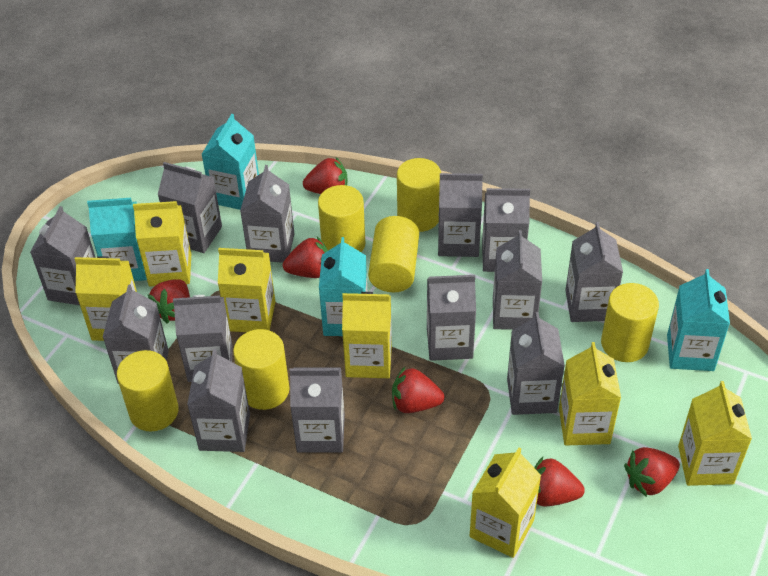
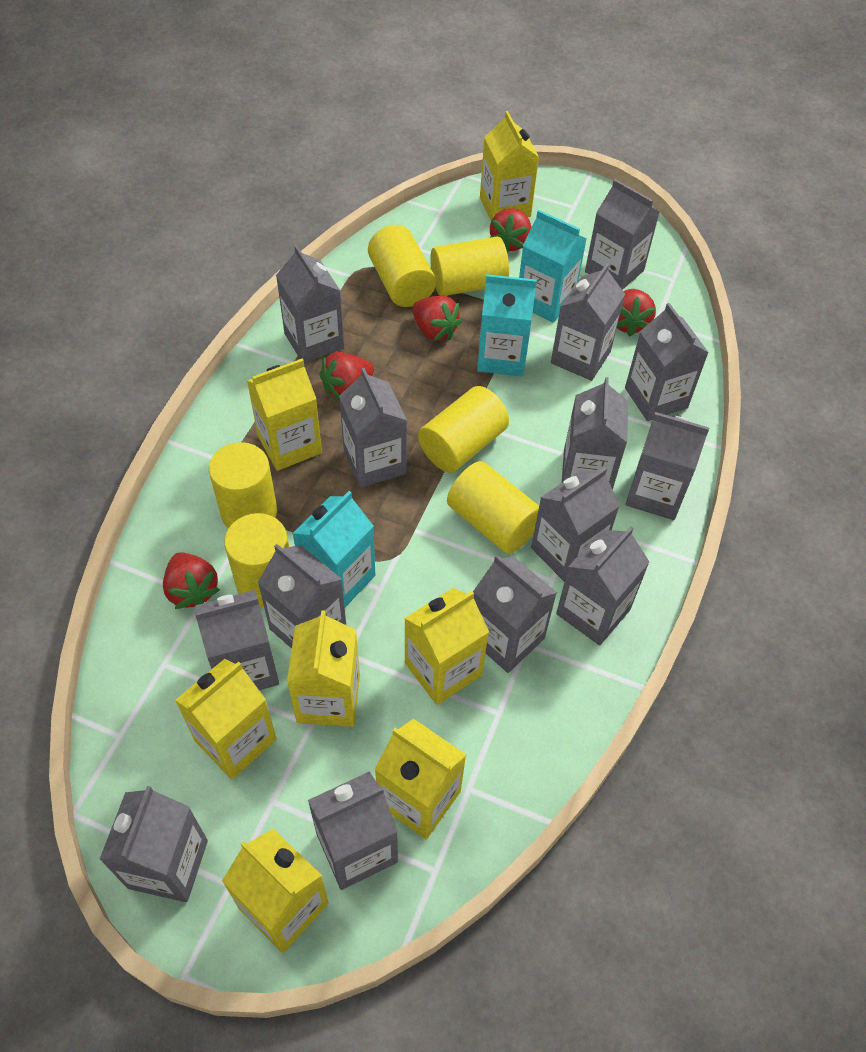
grey carton: 13 -> 14
red strawberry: 6 -> 5
turquoise carton: 4 -> 3

